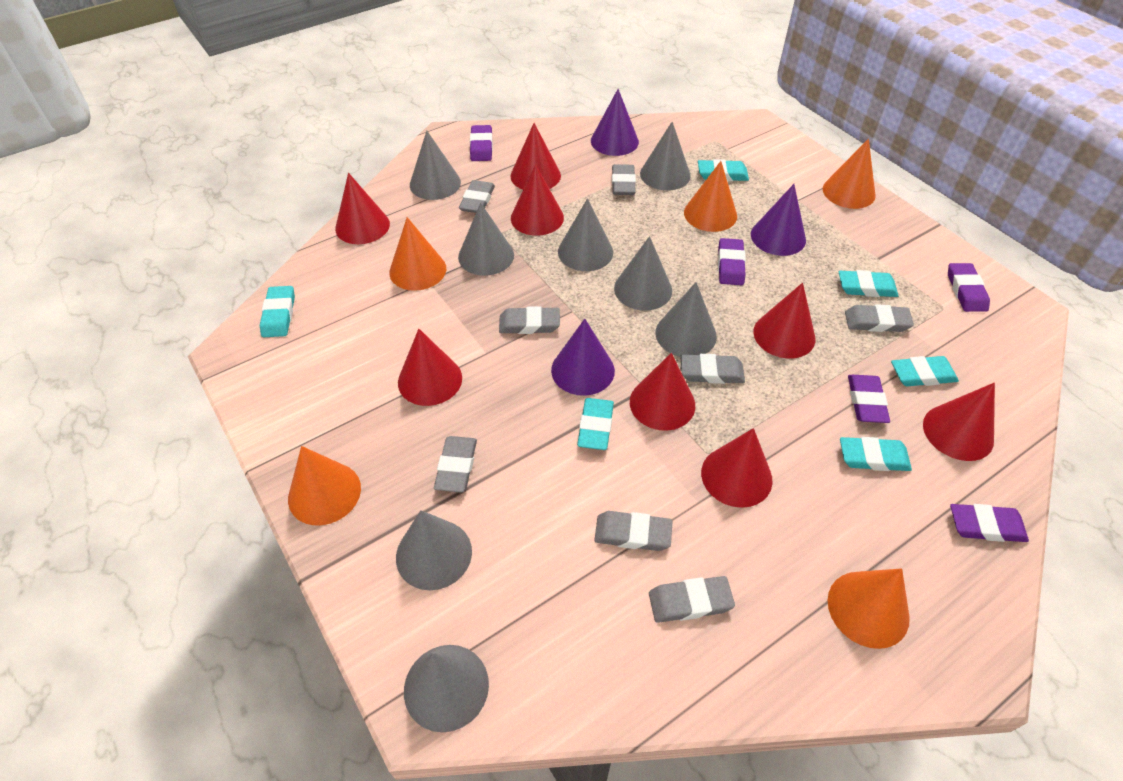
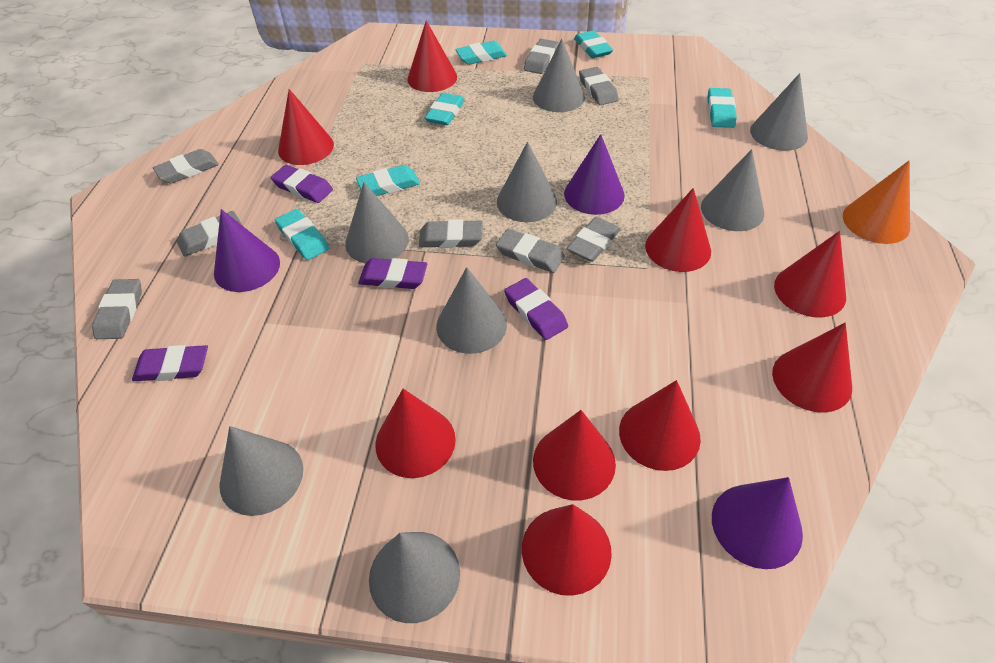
orange cone: 5 -> 1
purple eraser: 5 -> 4
red cone: 8 -> 9

